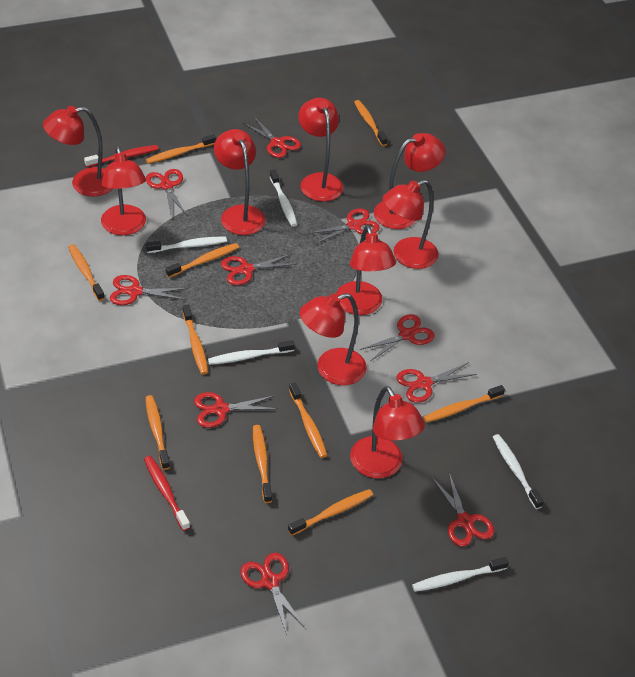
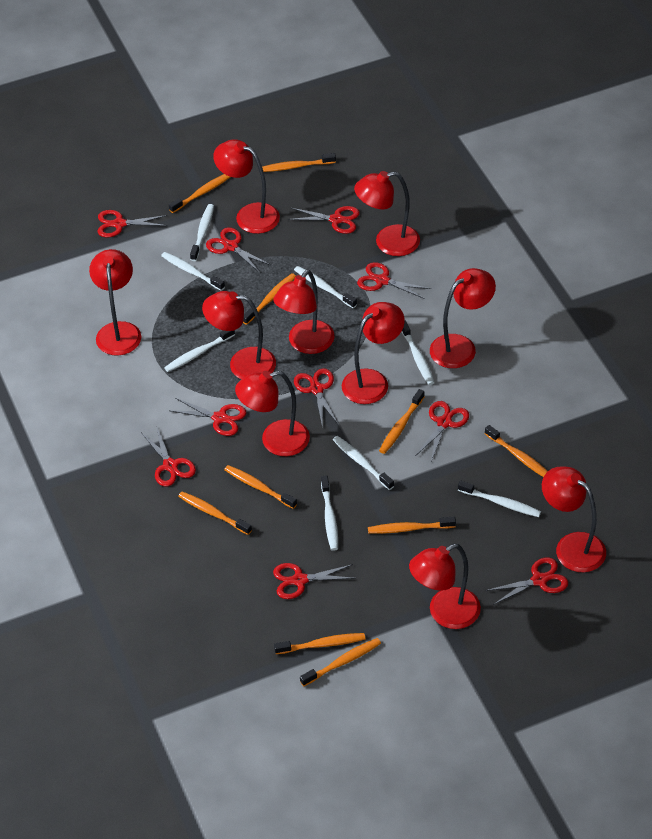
red lamp: 9 -> 10
red toothbrush: 2 -> 0
white toothbrush: 5 -> 8

